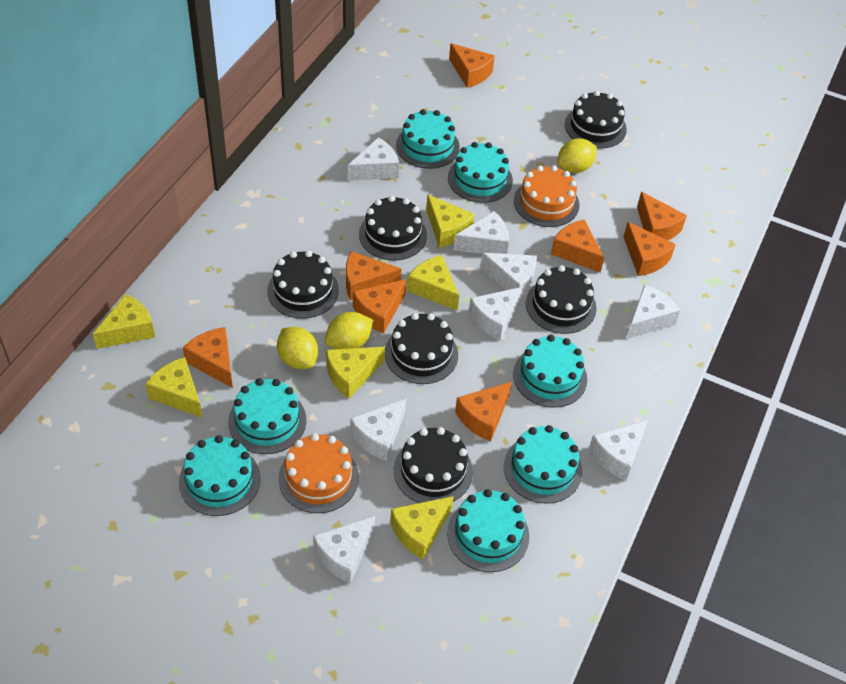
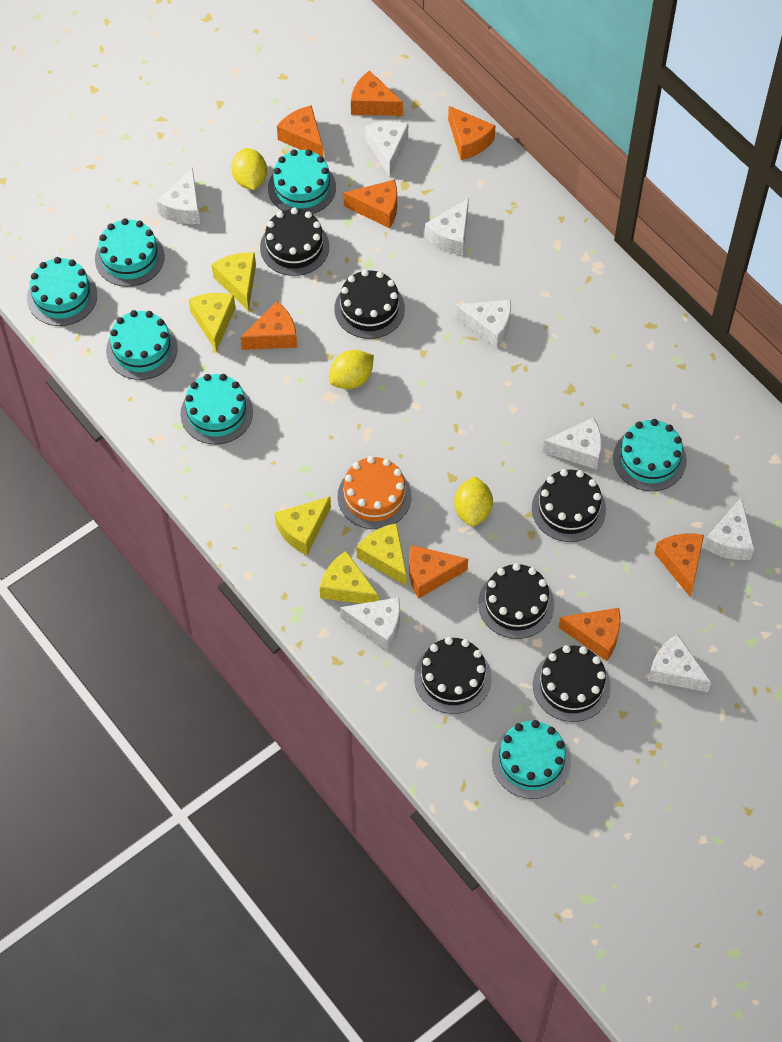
orange cake: 2 -> 1
yellow cheese: 6 -> 5

